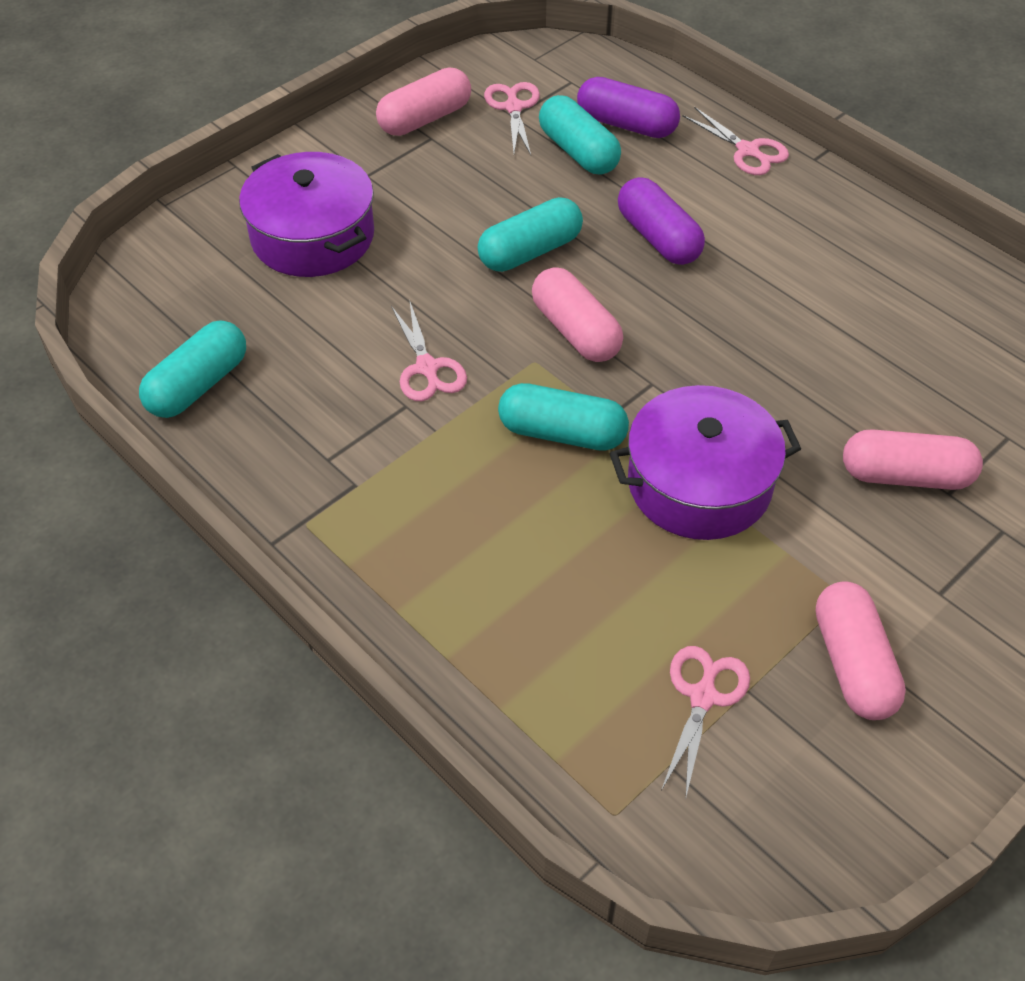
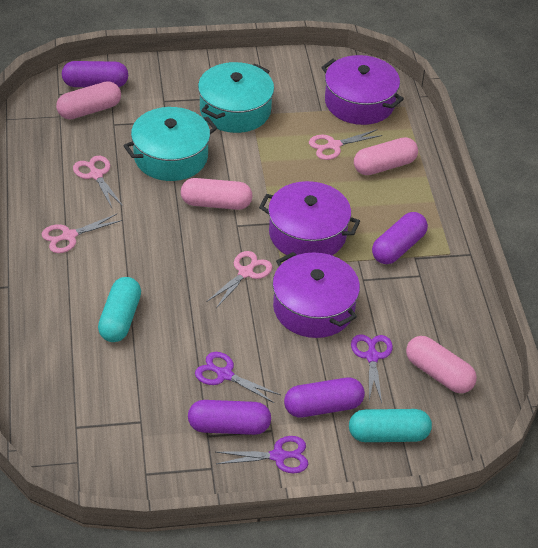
purple capsule: 2 -> 4
purple pot: 2 -> 3
purple scissors: 0 -> 3
turquoise capsule: 4 -> 2
turquoise pot: 0 -> 2

